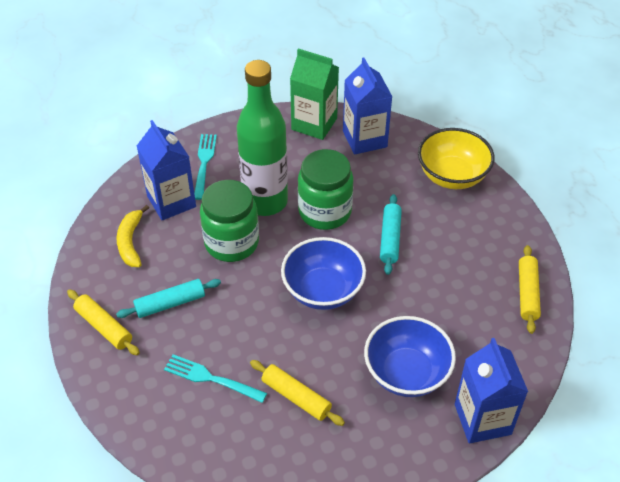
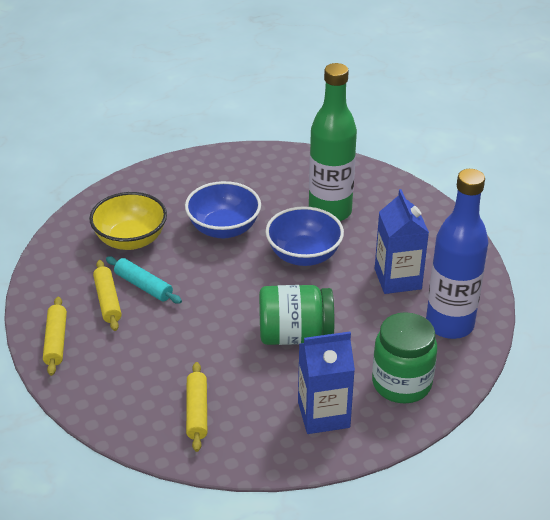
blue bottle: 0 -> 1
blue carton: 3 -> 2
green carton: 1 -> 0
turquoise fork: 2 -> 0
turquoise rolling pin: 2 -> 1
yellow banana: 1 -> 0

